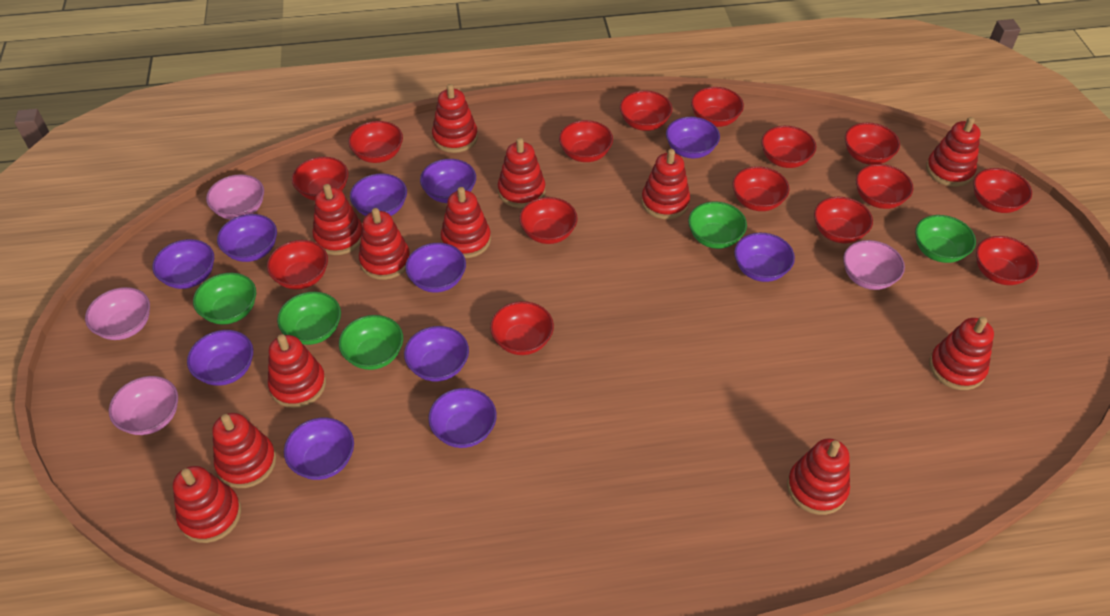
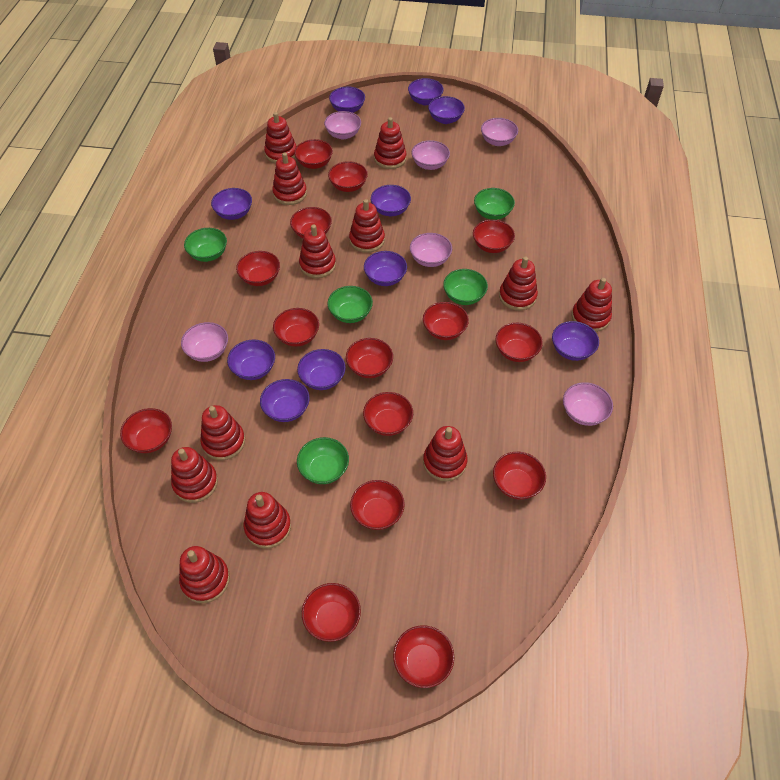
pink bowl: 4 -> 6
purple bowl: 11 -> 10

